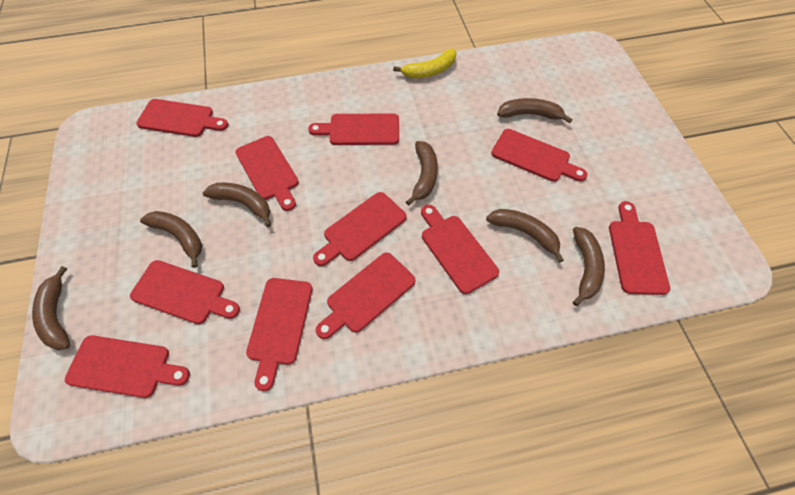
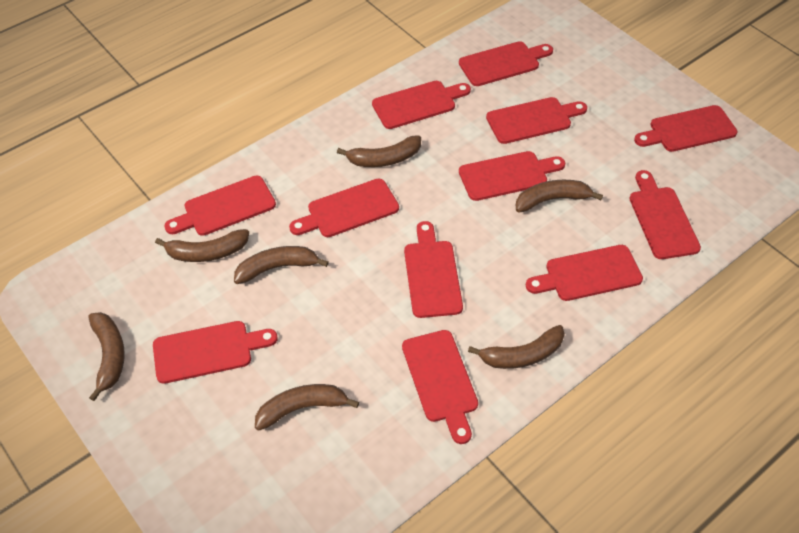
red cutting board: 11 -> 12
yellow banana: 1 -> 0

